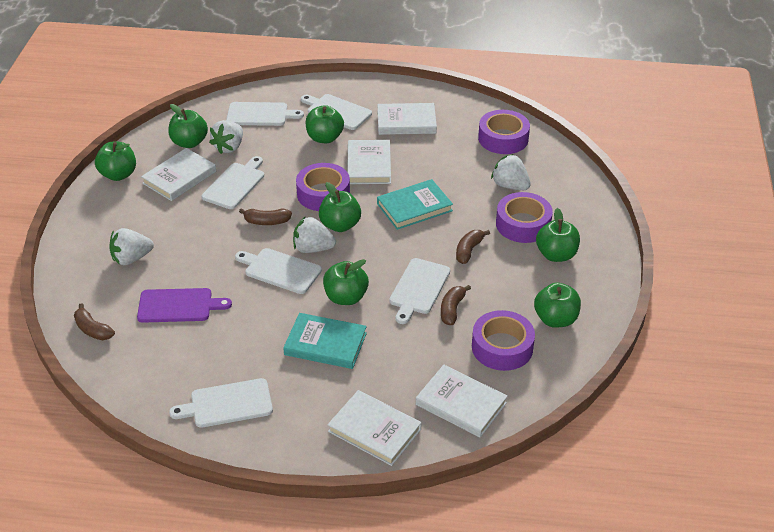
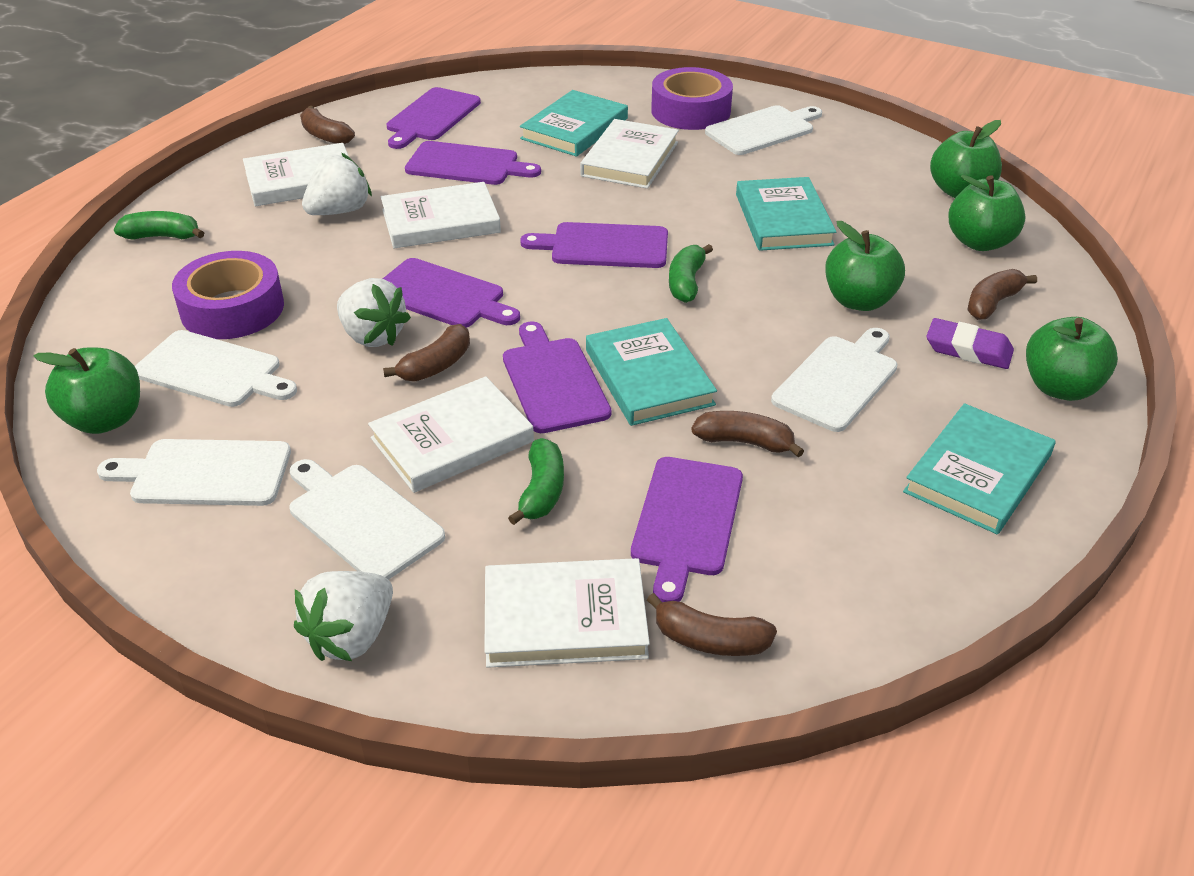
brown banana: 4 -> 5
green apple: 7 -> 5
green banana: 0 -> 3
purple cutting board: 1 -> 6
purple eraser: 0 -> 1
purple tape: 4 -> 2
turquoise book: 2 -> 4
white cutting board: 6 -> 5
white strawberry: 4 -> 3

